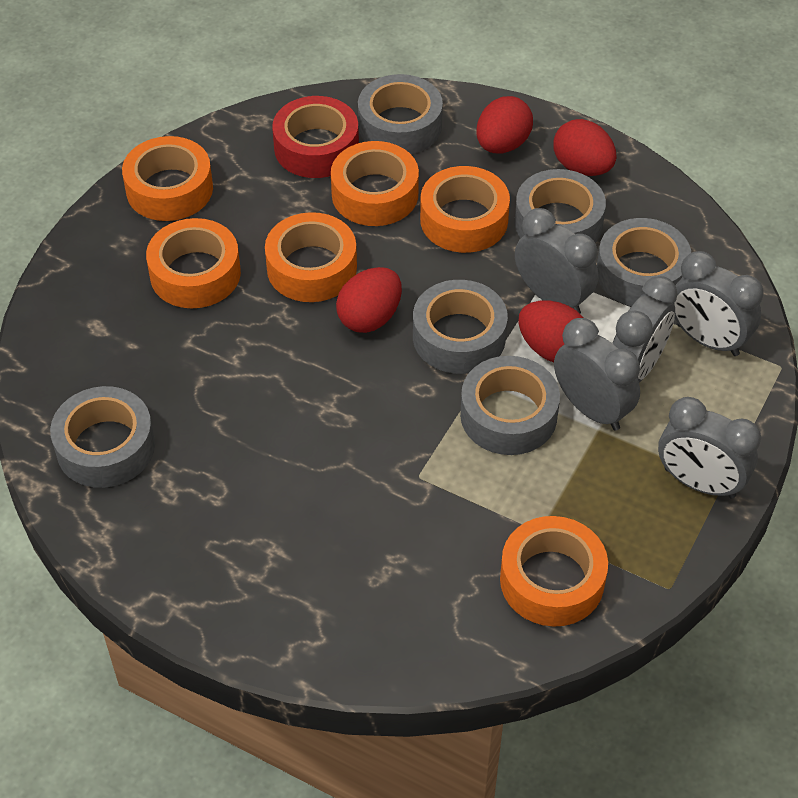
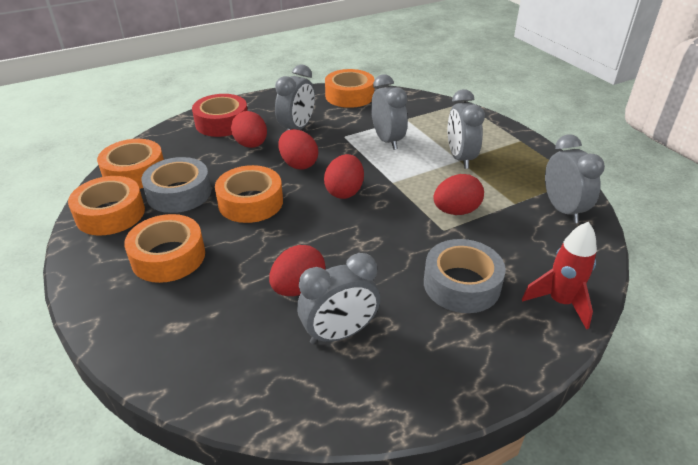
grey tape: 6 -> 2
orange tape: 6 -> 5
red egg: 4 -> 5
red rocket: 0 -> 1

